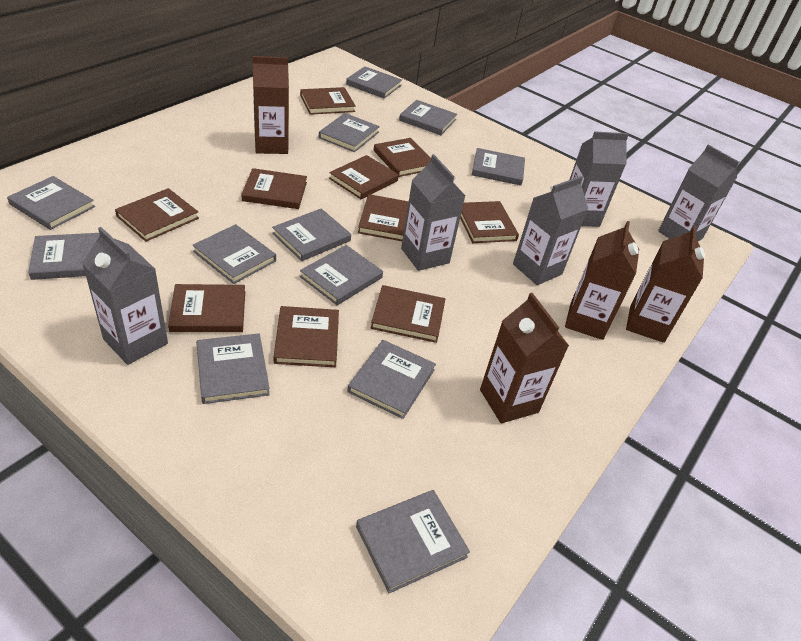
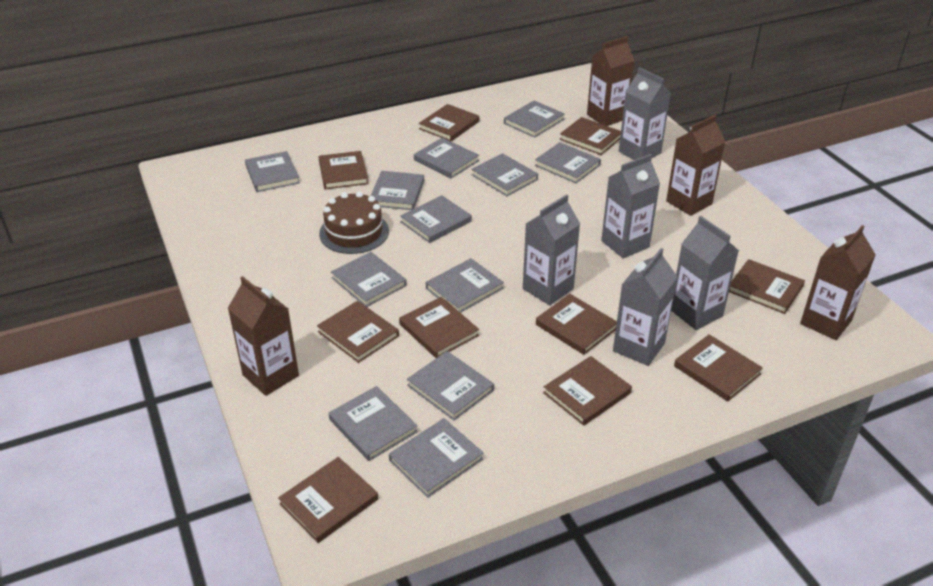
brown cake: 0 -> 1

